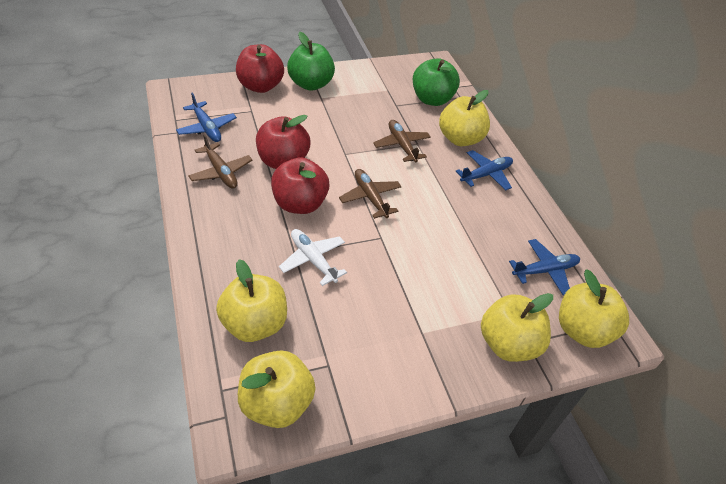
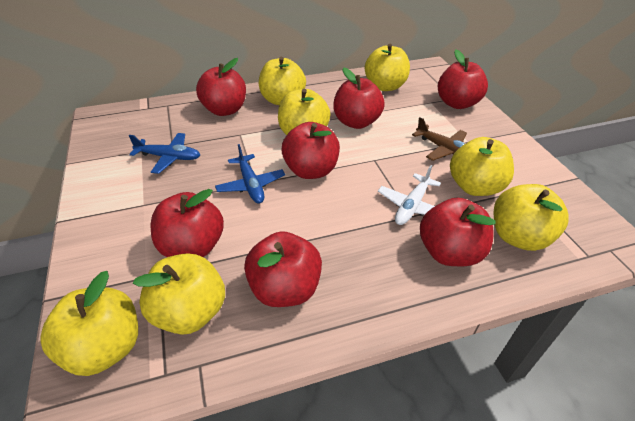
blue plane: 3 -> 2
brown plane: 3 -> 1
green apple: 2 -> 0
red apple: 3 -> 7
yellow apple: 5 -> 7

